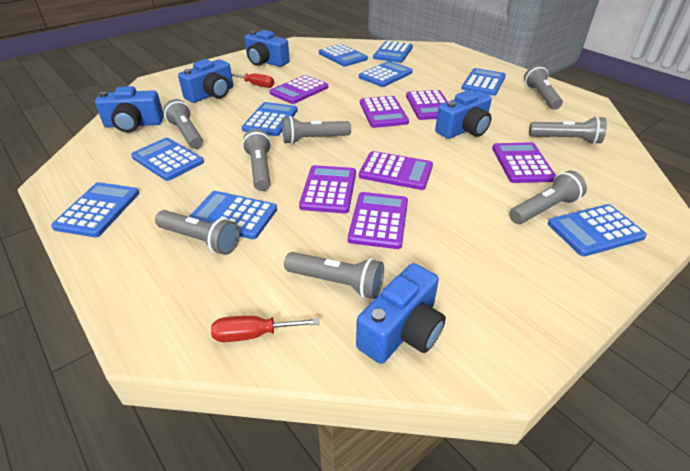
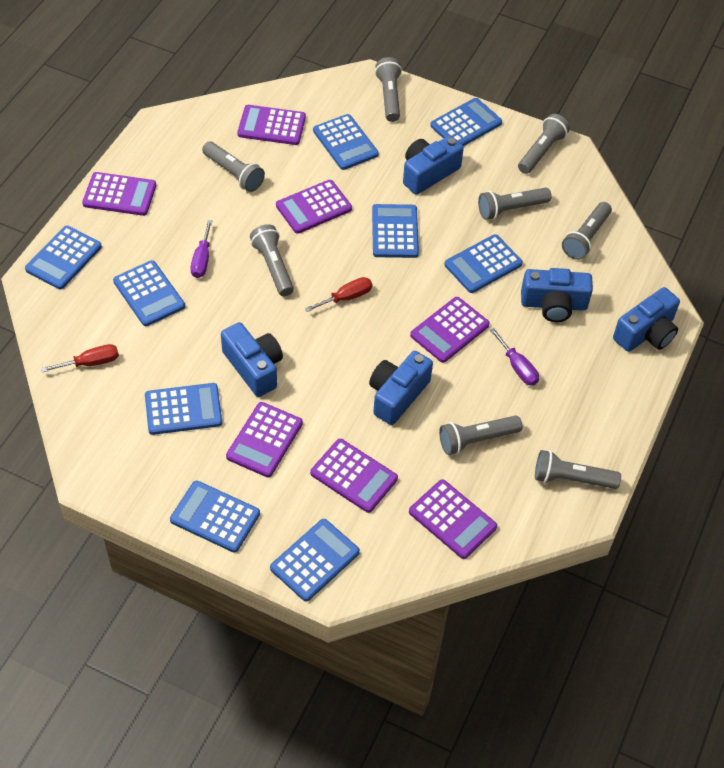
purple screwdriver: 0 -> 2

